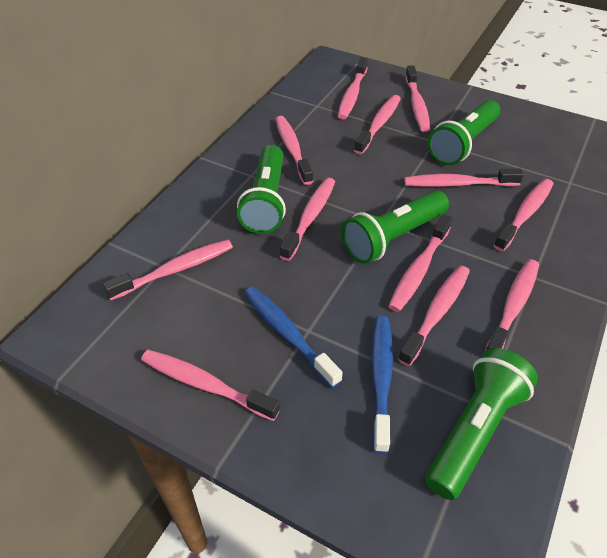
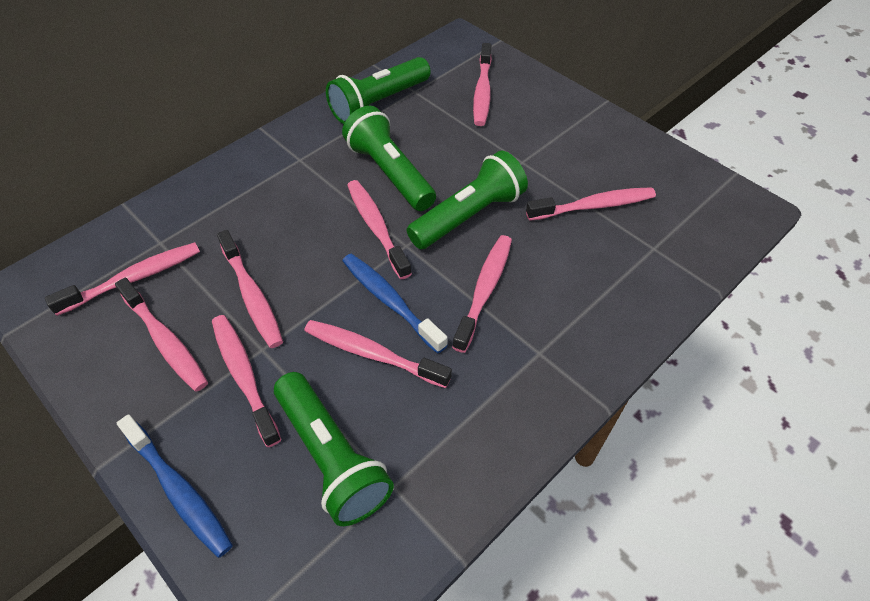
pink toothbrush: 12 -> 9

